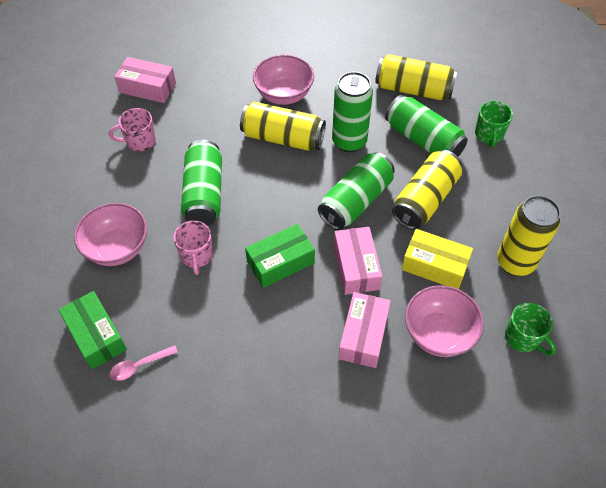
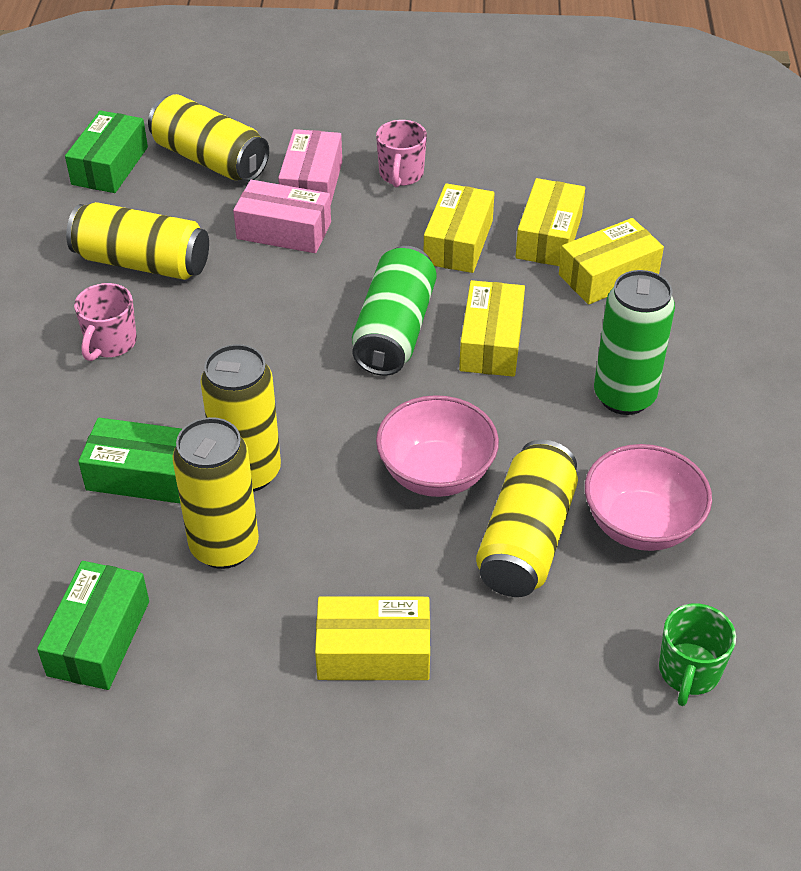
green box: 2 -> 3
green can: 4 -> 2
green mug: 2 -> 1
pink bowl: 3 -> 2
pink box: 3 -> 2
pink spoon: 1 -> 0
yellow box: 1 -> 5
yellow can: 4 -> 5

